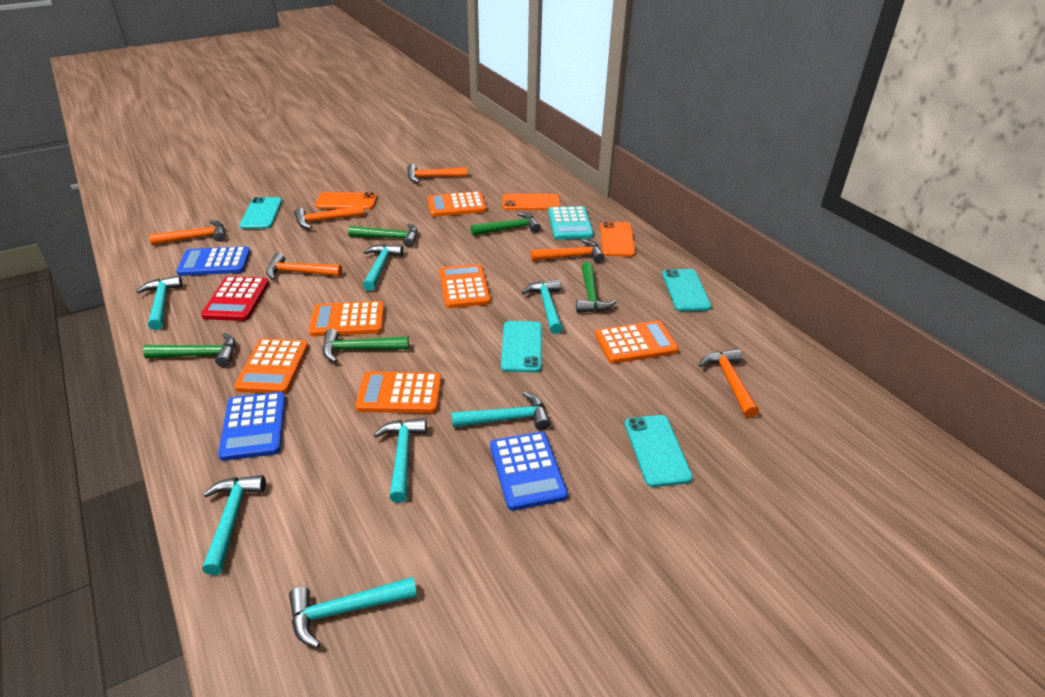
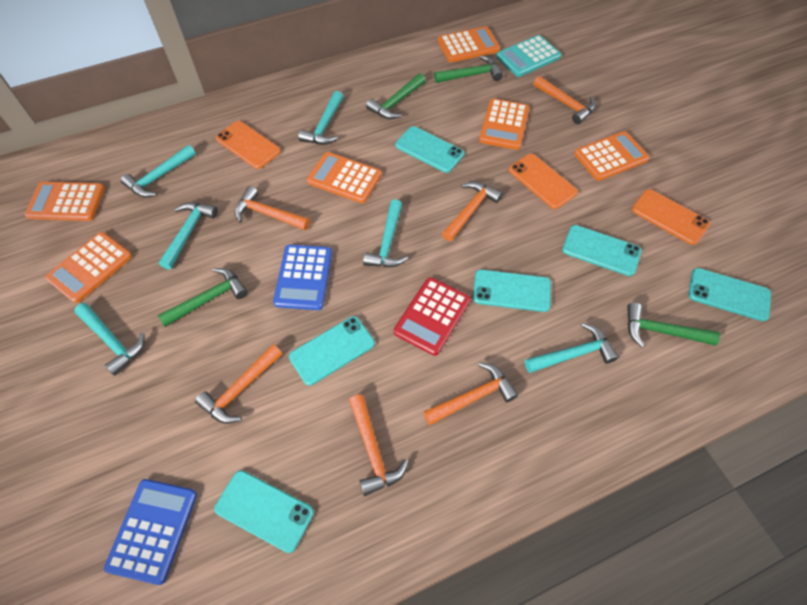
blue calculator: 3 -> 2
green hammer: 5 -> 4
turquoise hammer: 7 -> 6
turquoise phone: 4 -> 6

